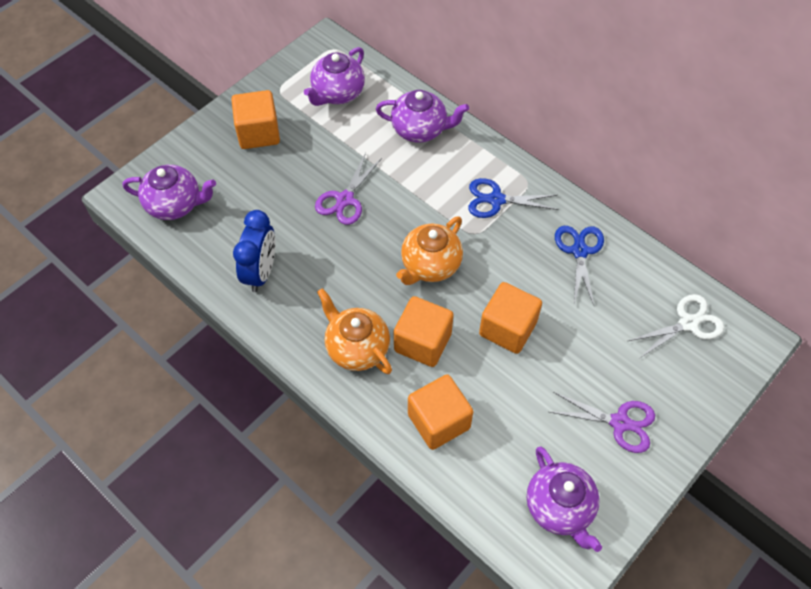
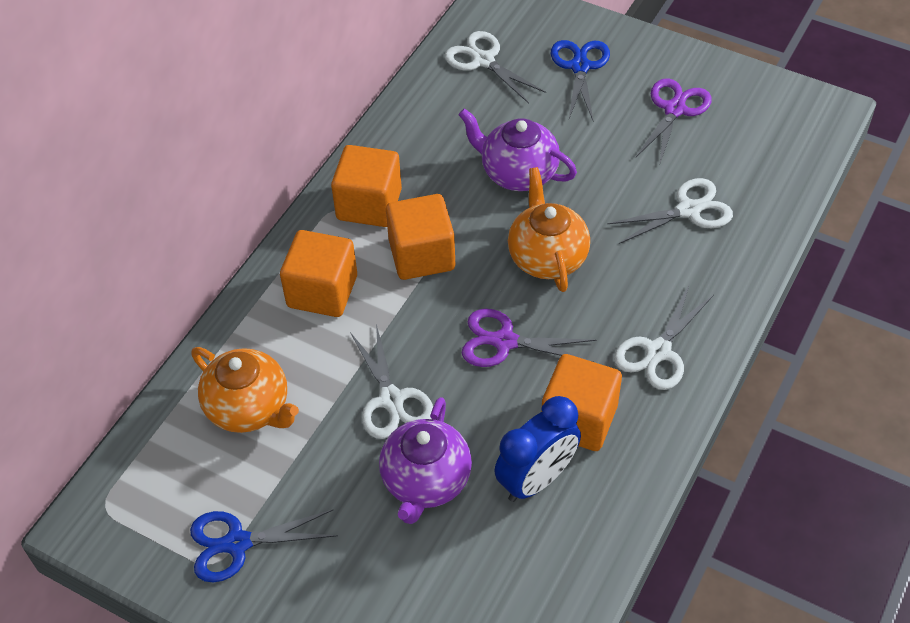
purple teapot: 4 -> 2
white scissors: 1 -> 4

